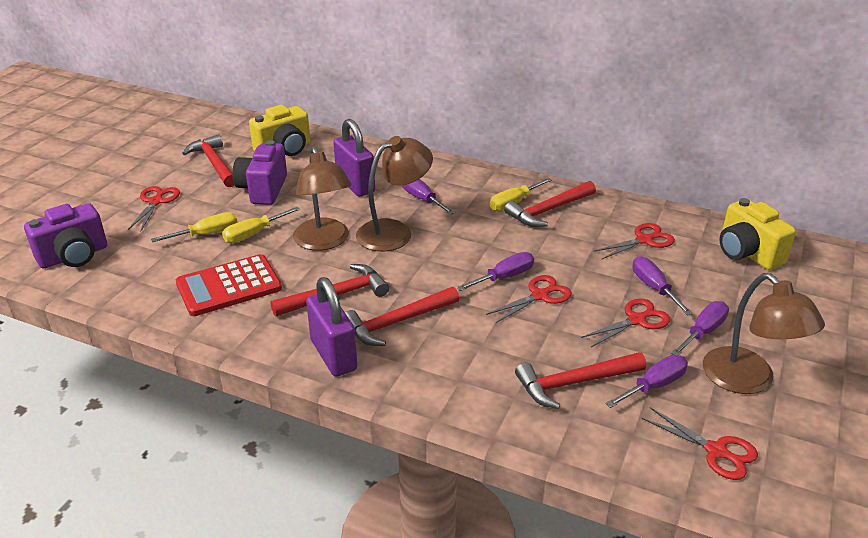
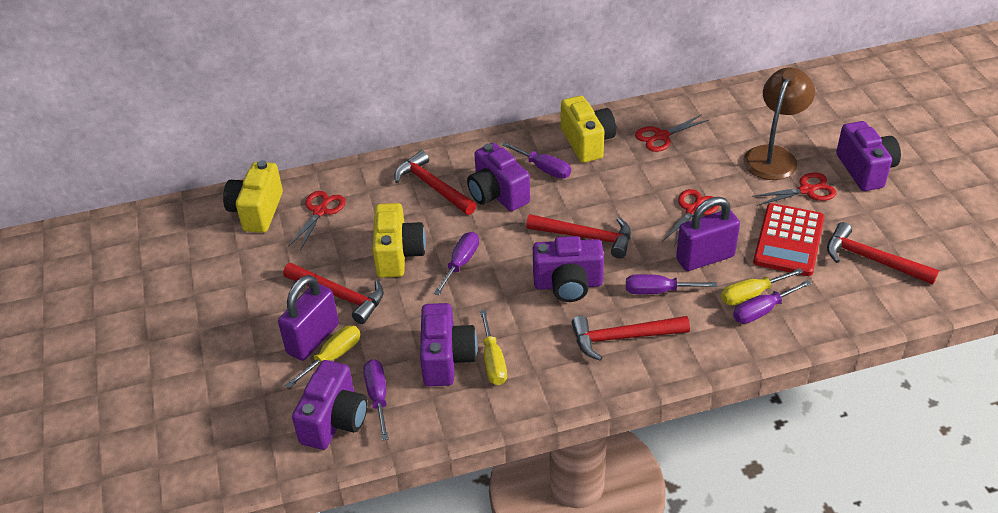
brown lamp: 3 -> 1
purple camera: 2 -> 5
red scissors: 5 -> 4
yellow camera: 2 -> 3

